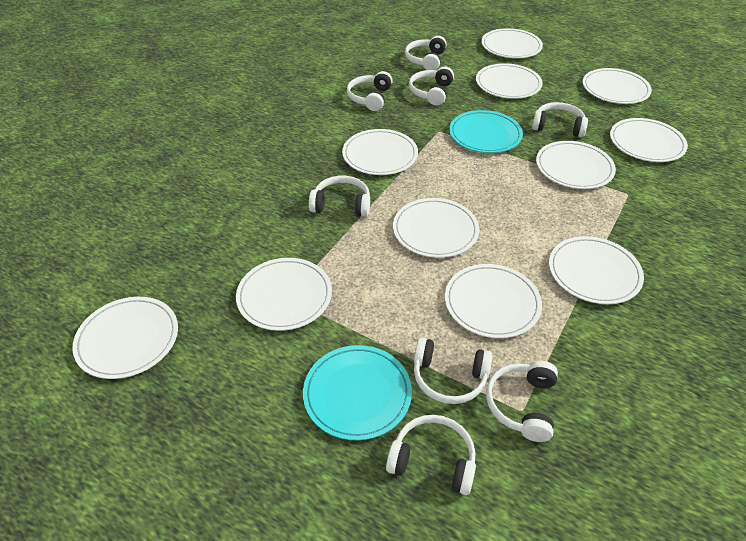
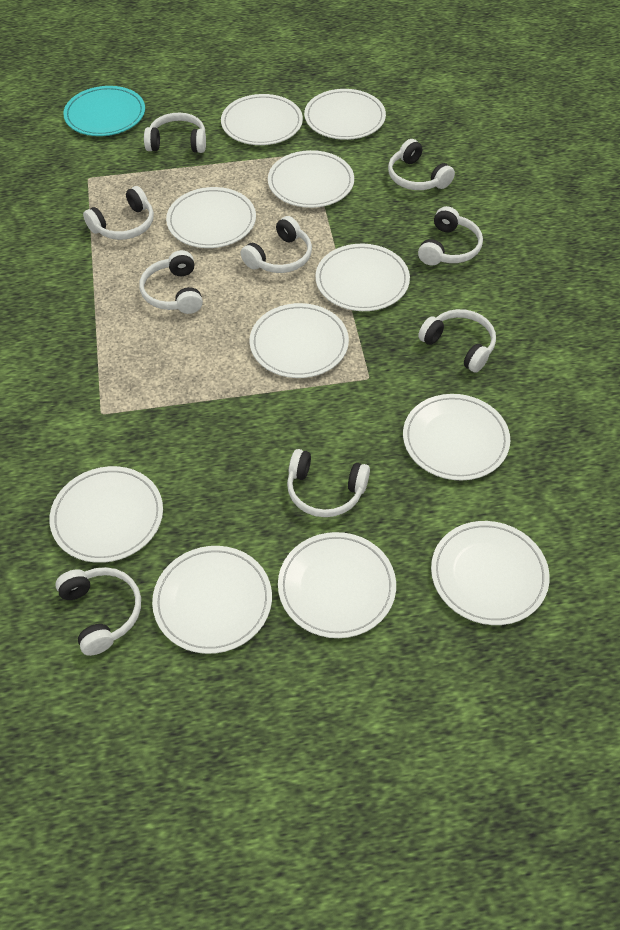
turquoise plate: 2 -> 1
white headphones: 8 -> 9

